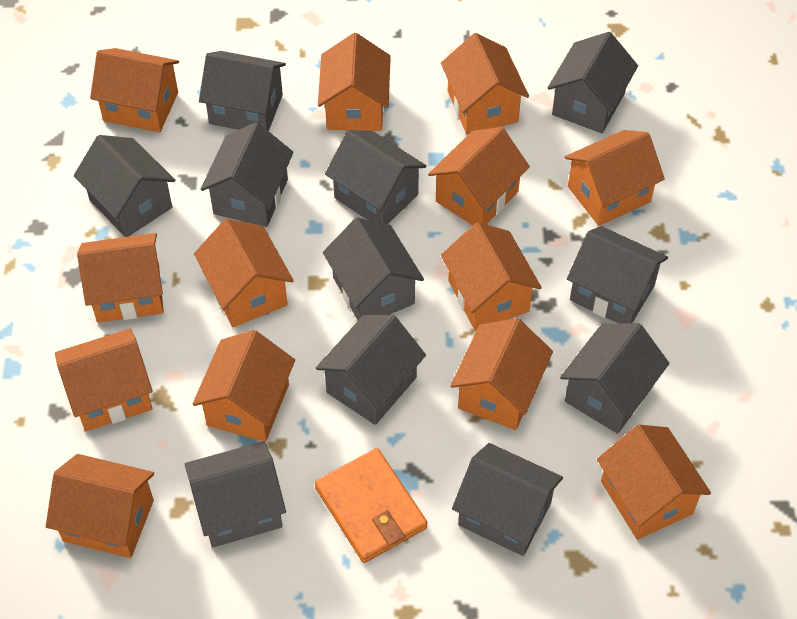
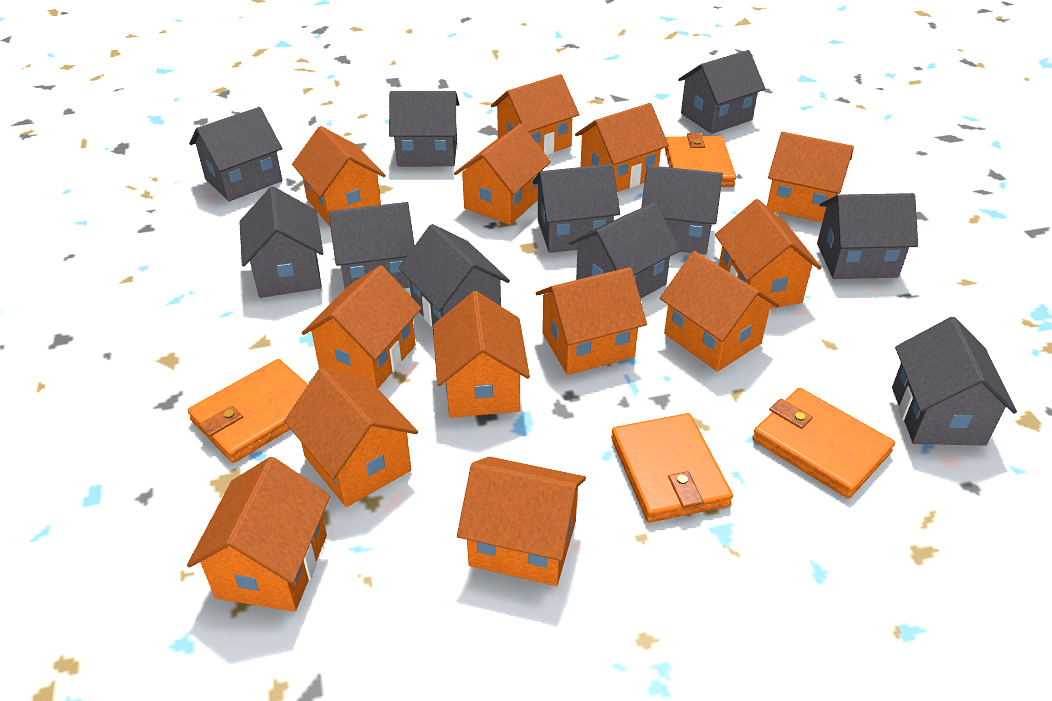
orange wallet: 1 -> 4

